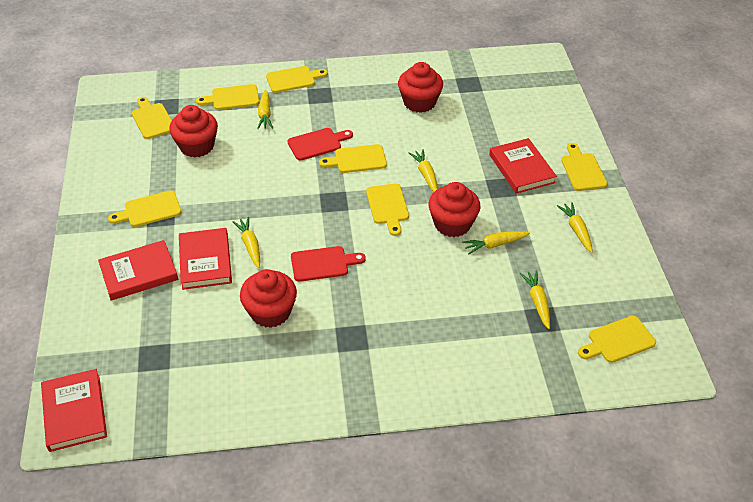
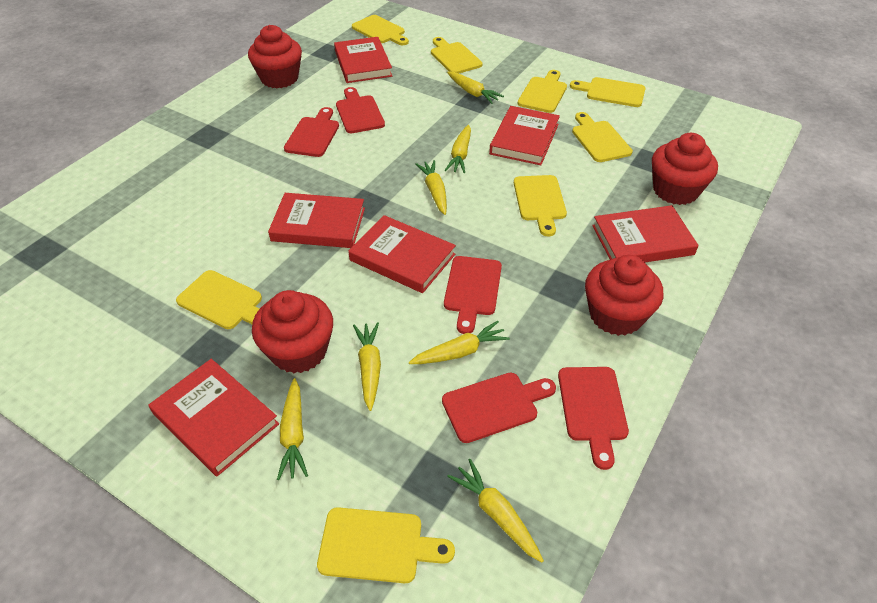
red book: 4 -> 6
red cutting board: 2 -> 5
yellow carrot: 6 -> 7

